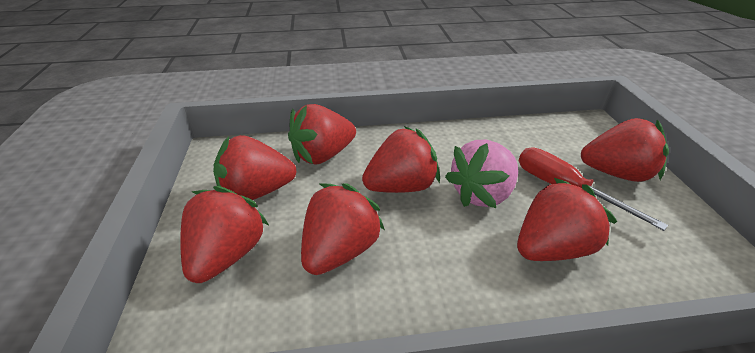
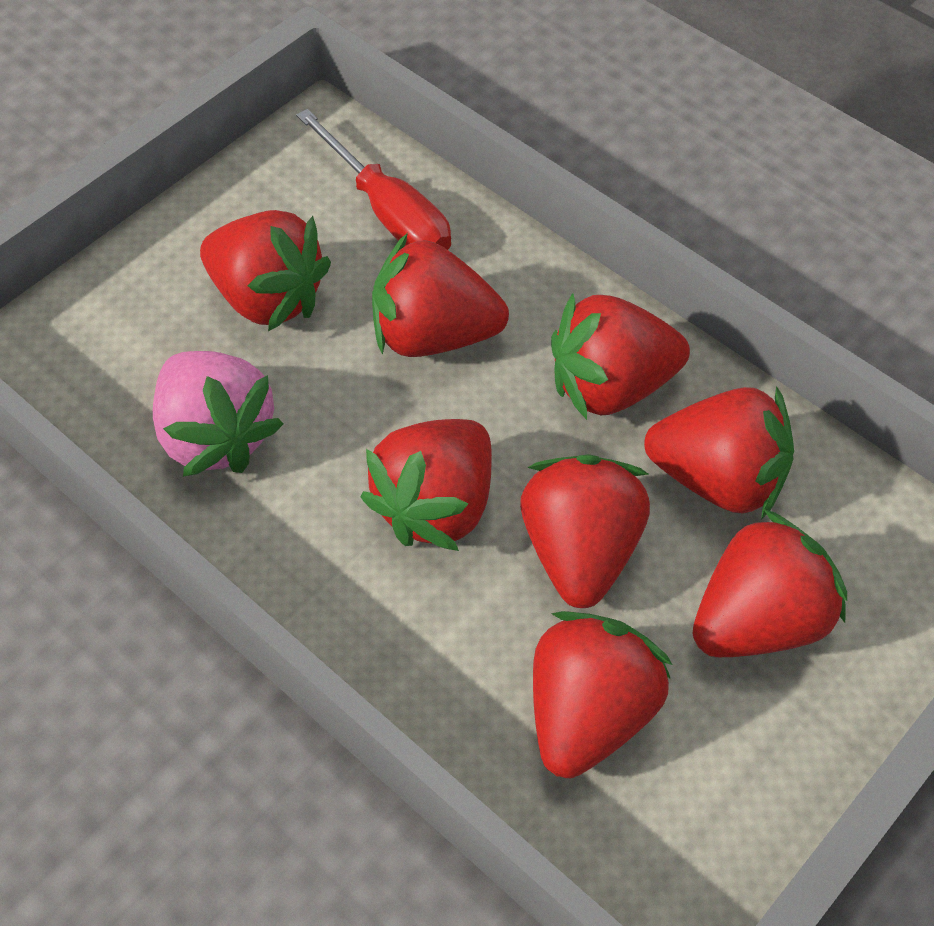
red strawberry: 7 -> 8

